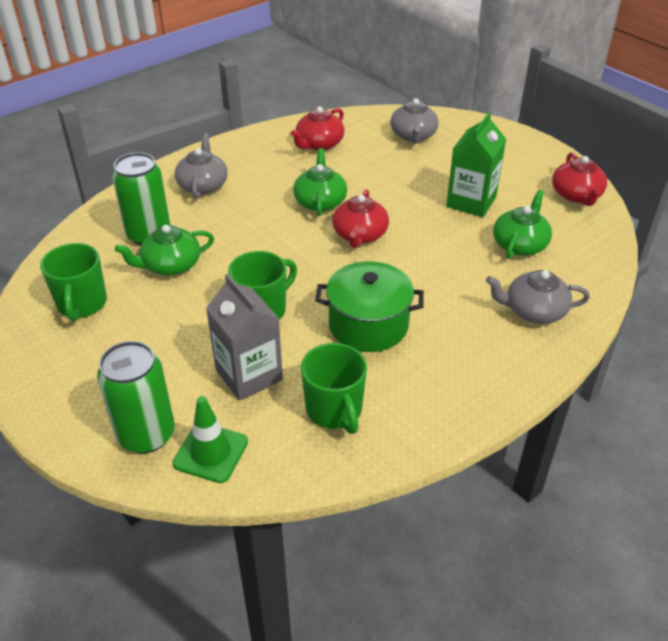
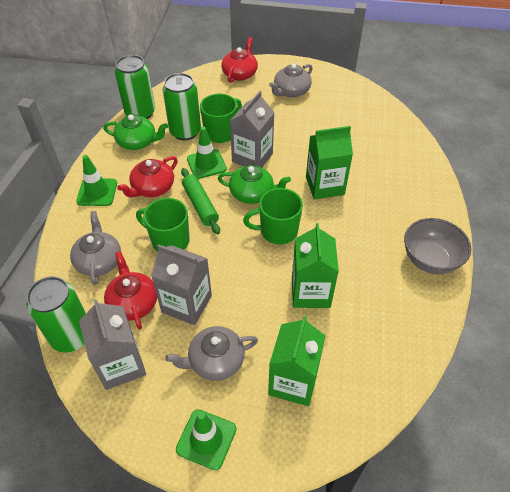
green can: 2 -> 3
green carton: 1 -> 3
green pot: 1 -> 0
green rolling pin: 0 -> 1
green teapot: 3 -> 2
green traffic cone: 1 -> 3
grey bowl: 0 -> 1
grey carton: 1 -> 3

